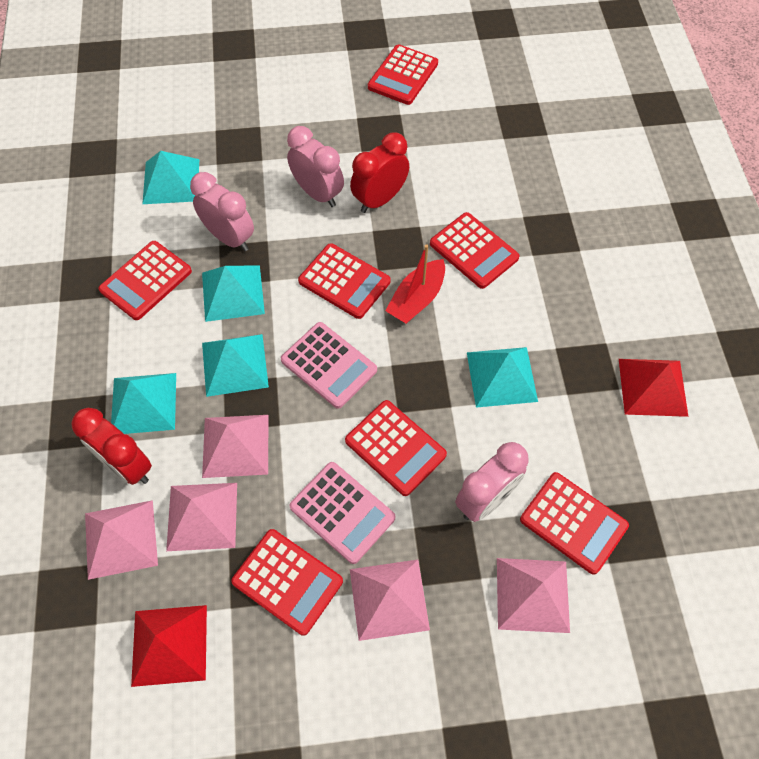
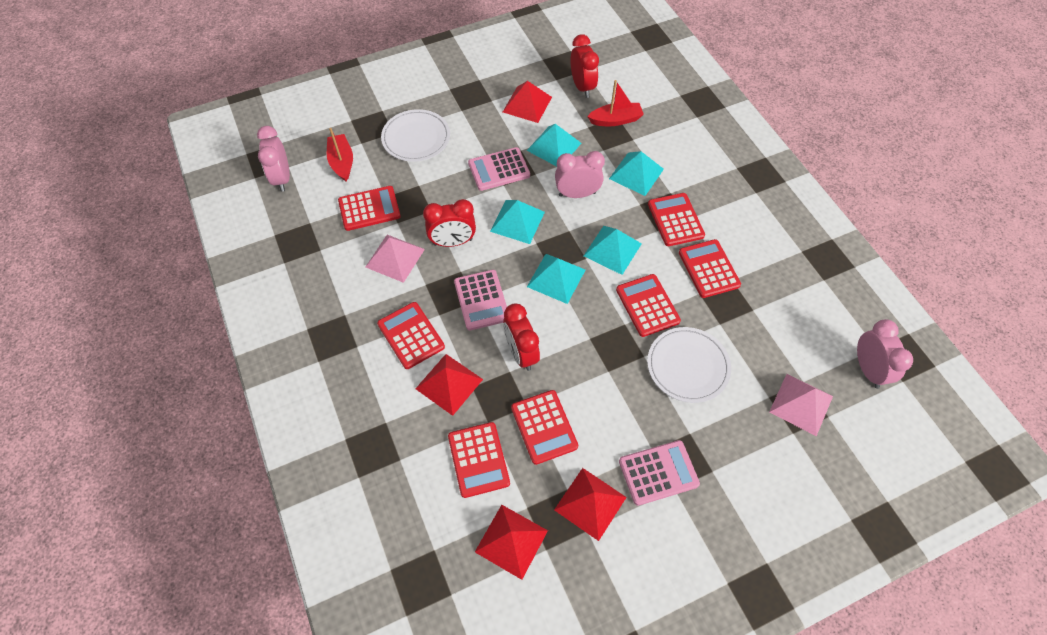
pink calculator: 2 -> 3
pink pyramid: 5 -> 2
red boat: 1 -> 2
red clock: 2 -> 3
red pyramid: 2 -> 4
white plate: 0 -> 2

